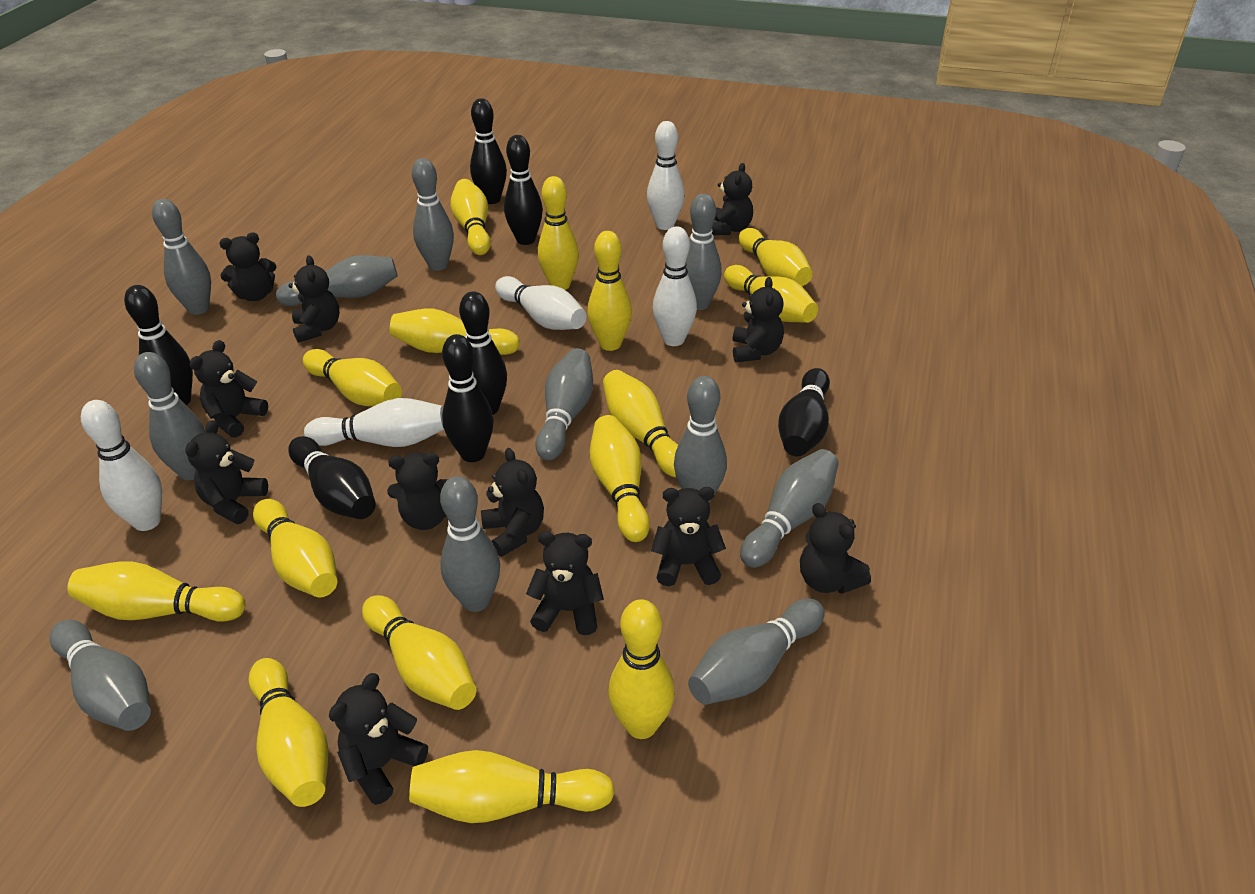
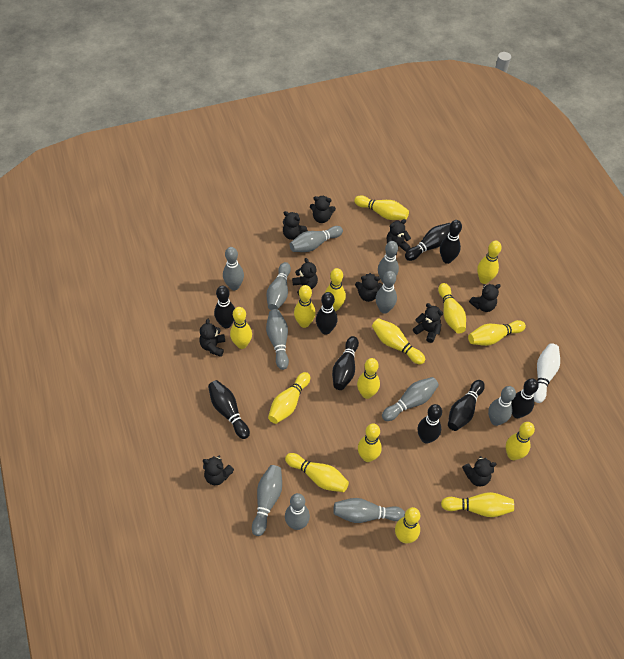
black bowling pin: 7 -> 9
black teddy bear: 12 -> 10
white bowling pin: 5 -> 1

